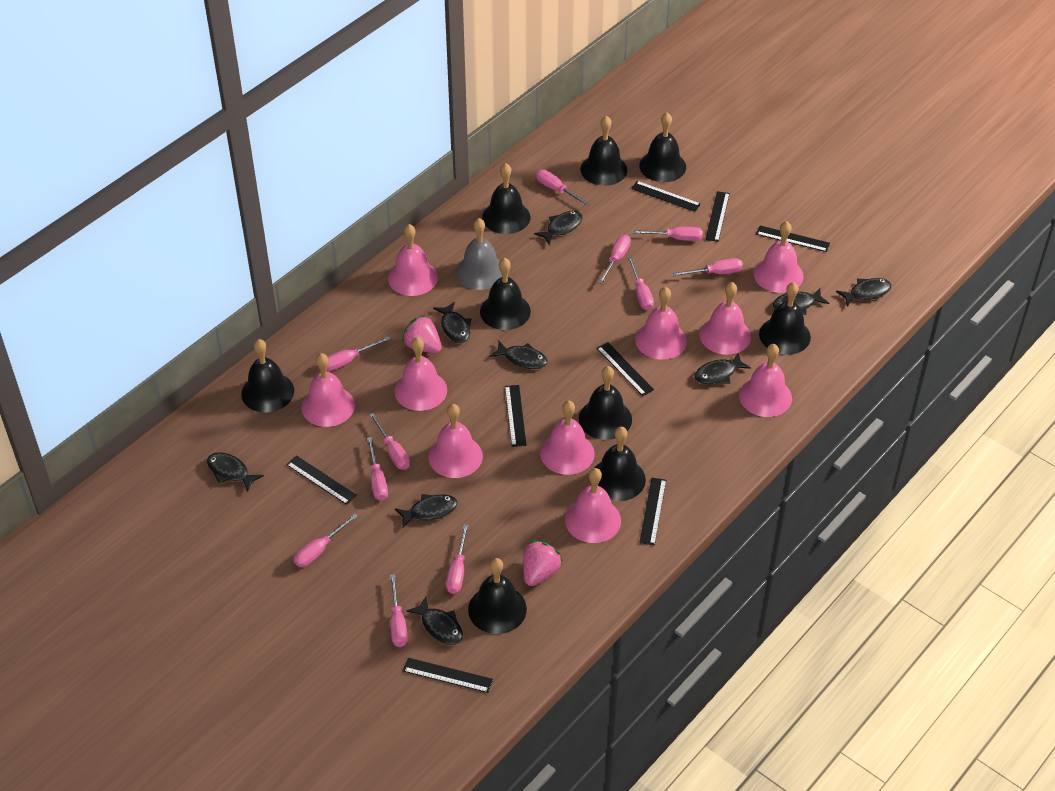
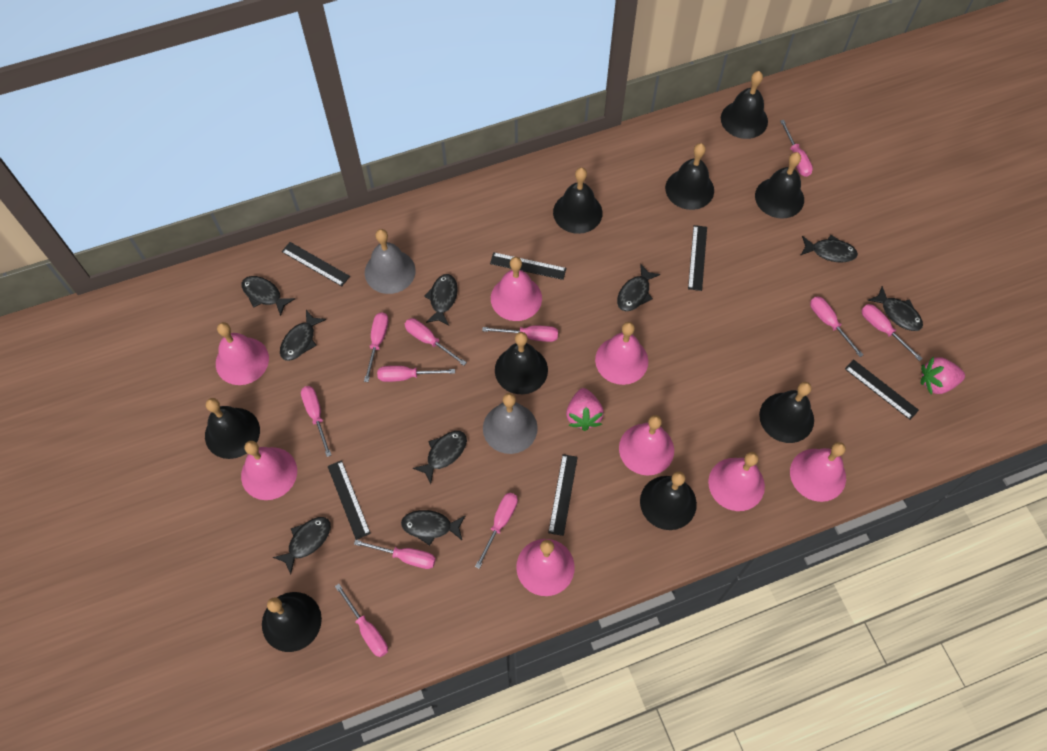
black ruler: 8 -> 6
grey bell: 1 -> 2
pink bell: 10 -> 8

